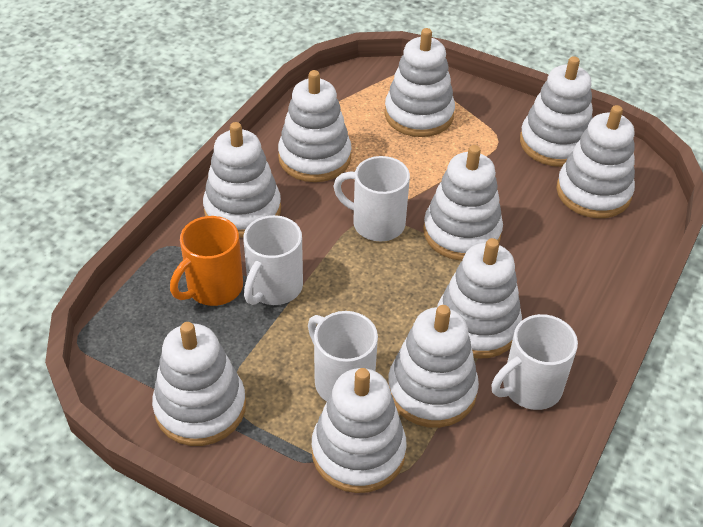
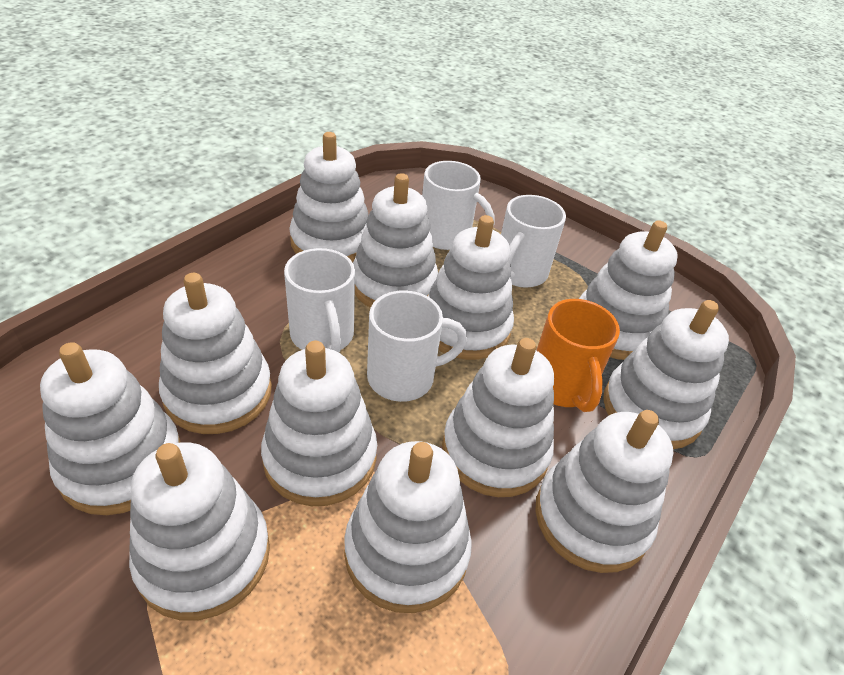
white stacking toy: 10 -> 12

